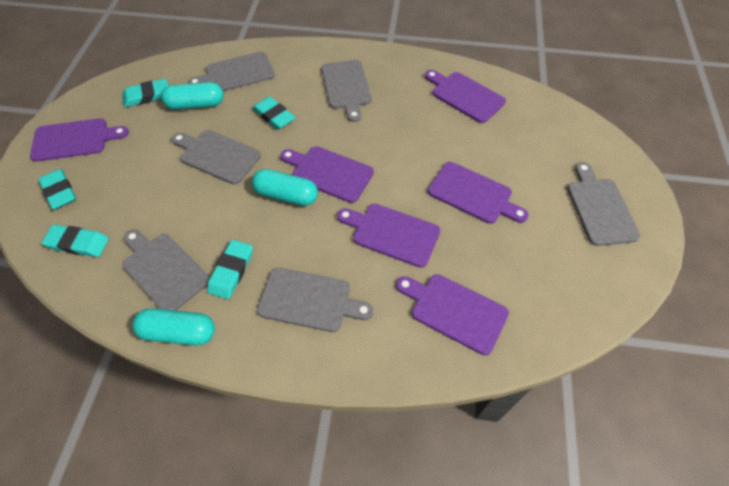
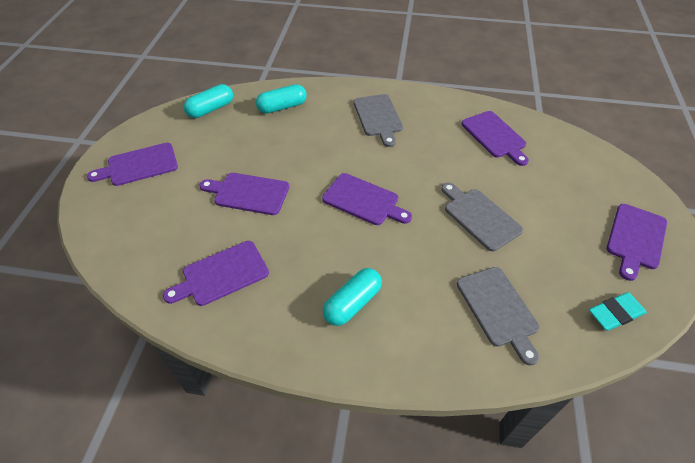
grey cutting board: 6 -> 3
turquoise eraser: 5 -> 1

